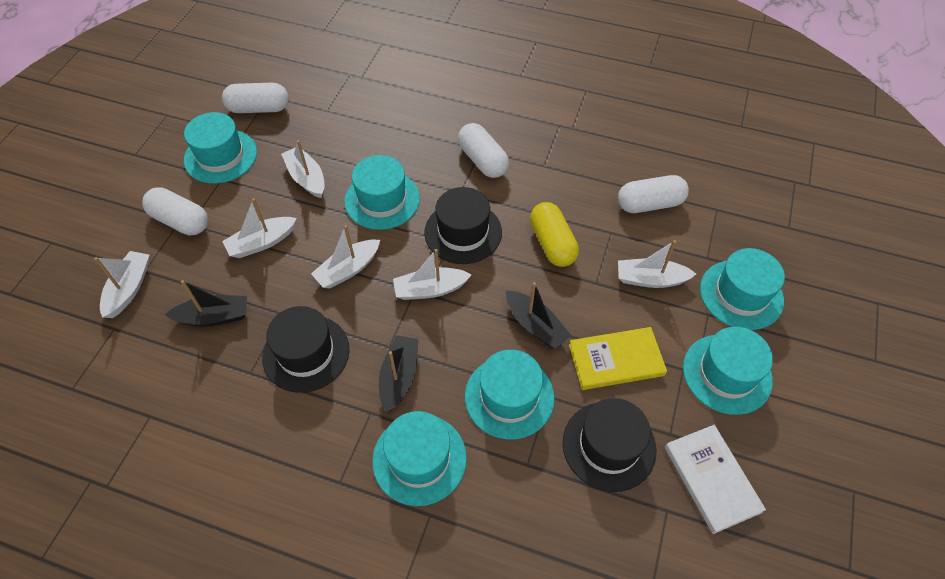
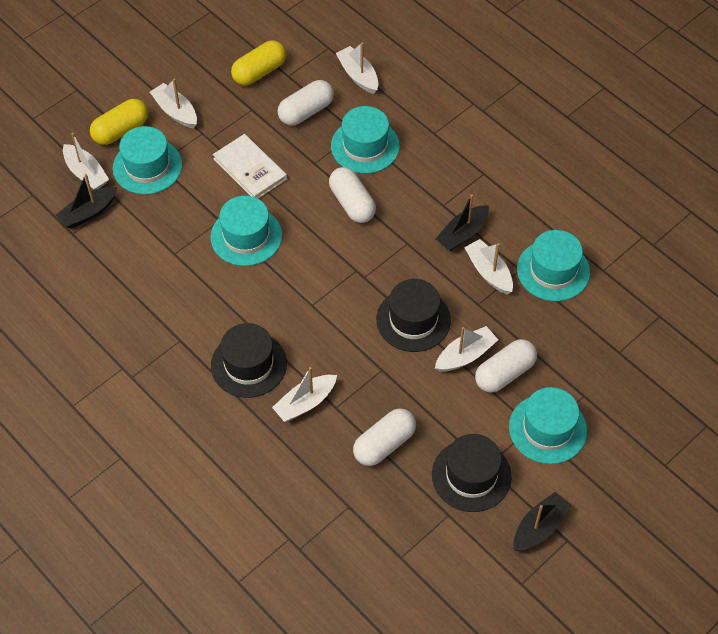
turquoise hat: 6 -> 5
yellow book: 1 -> 0
yellow capsule: 1 -> 2

